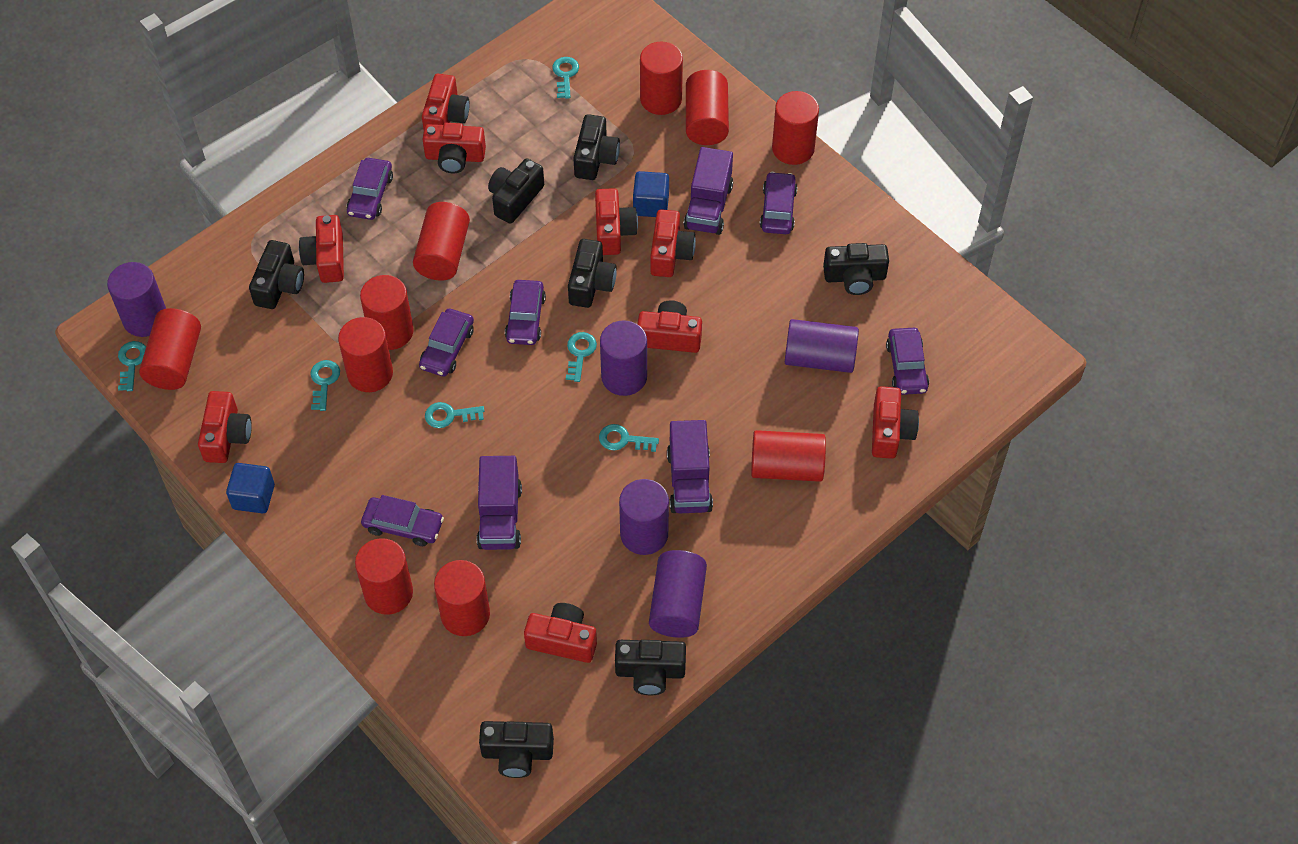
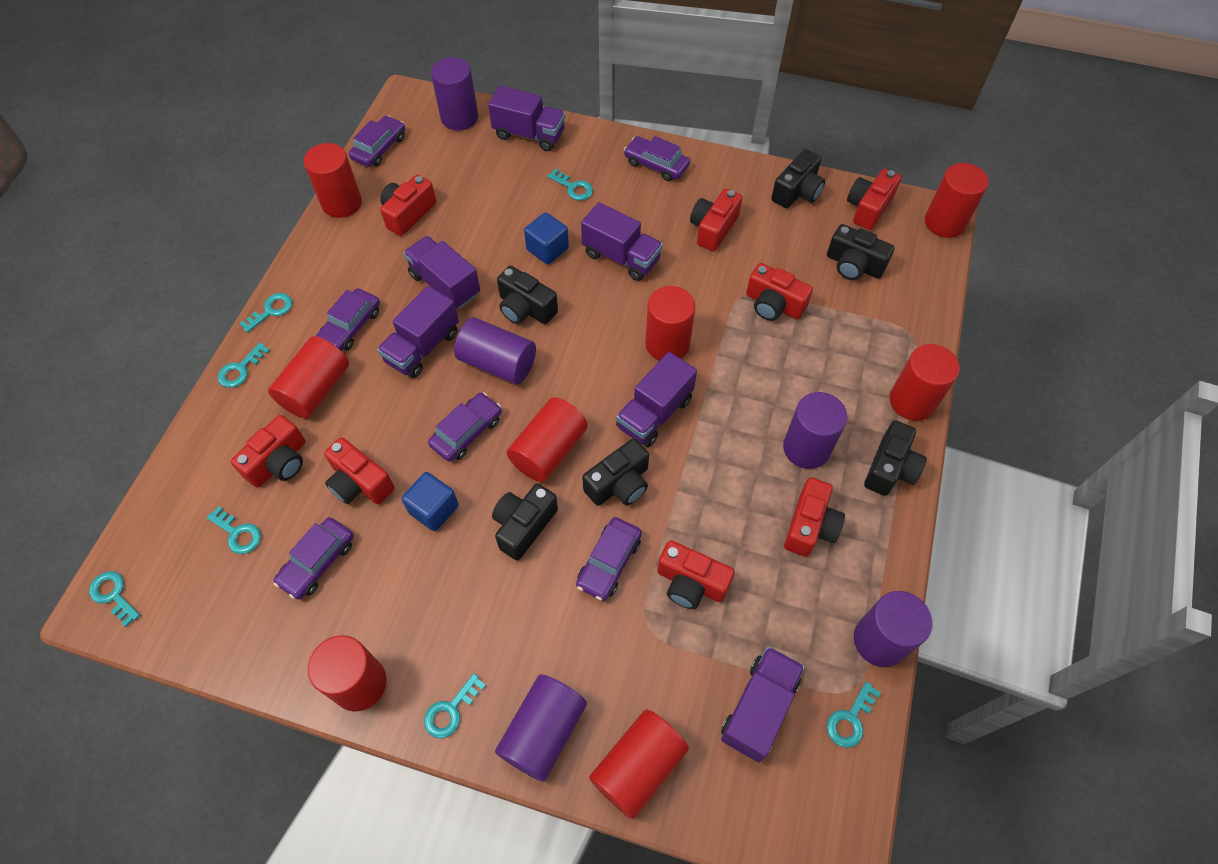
black camera: 7 -> 6
purple truck: 3 -> 6
red camera: 9 -> 8
red cylinder: 10 -> 8
turquoise key: 6 -> 7

